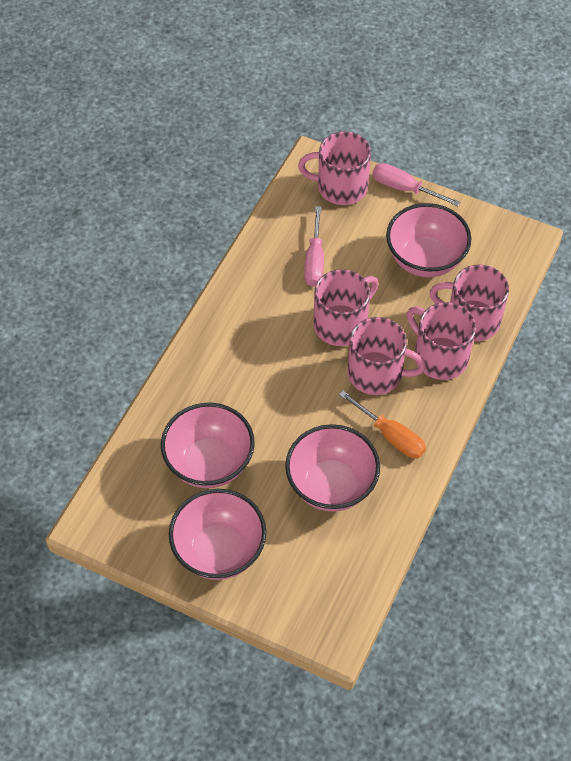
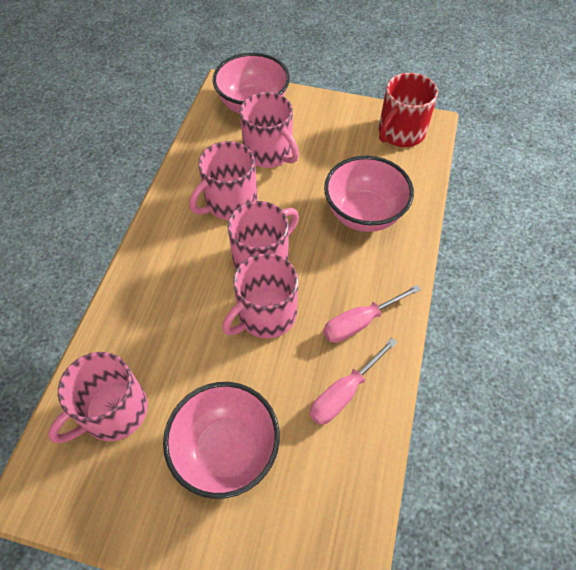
orange screwdriver: 1 -> 0
pink bowl: 4 -> 3
red mug: 0 -> 1

